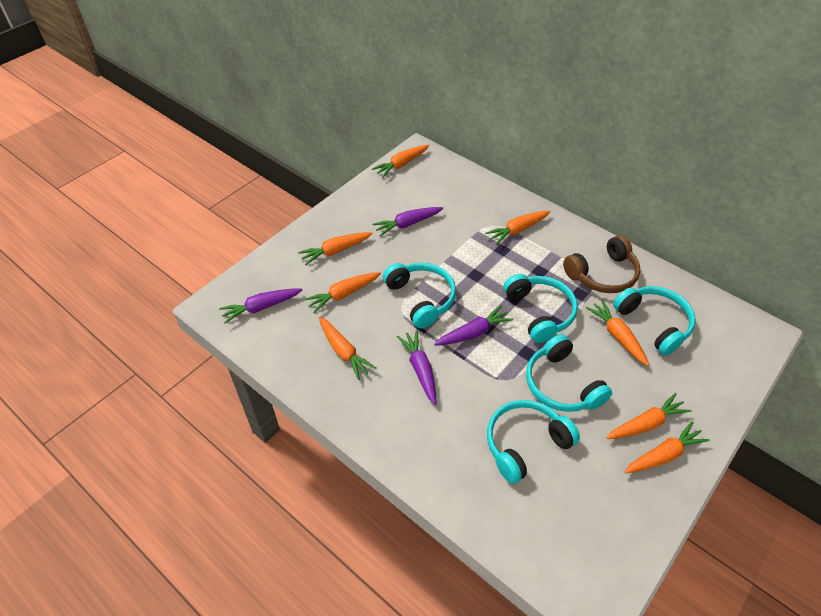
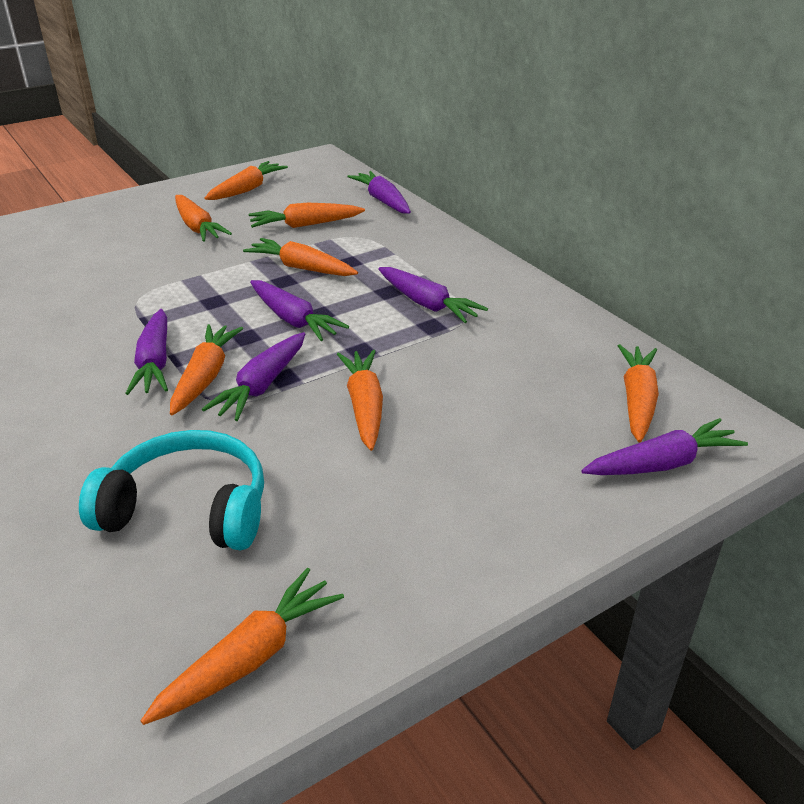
brown headphones: 1 -> 0
purple carrot: 4 -> 6
turquoise headphones: 5 -> 1

